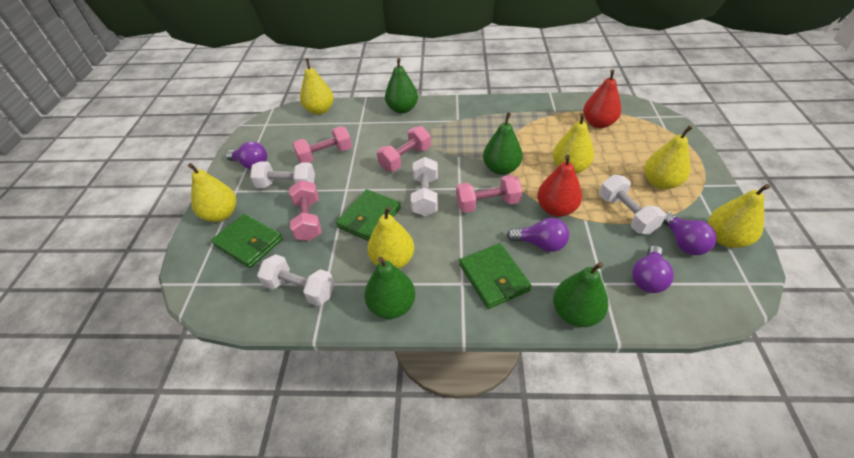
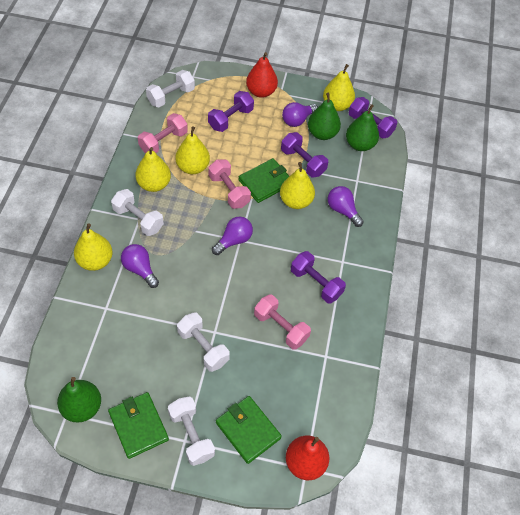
green pear: 4 -> 3
pink dumbbell: 4 -> 3
purple dumbbell: 0 -> 4
yellow pear: 6 -> 5

